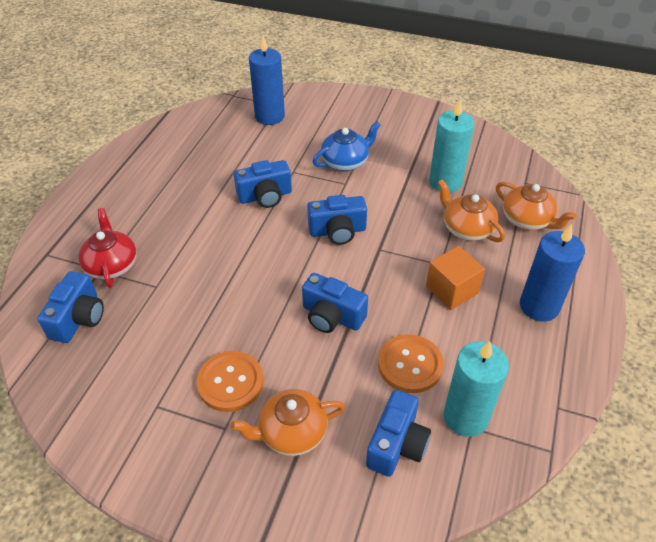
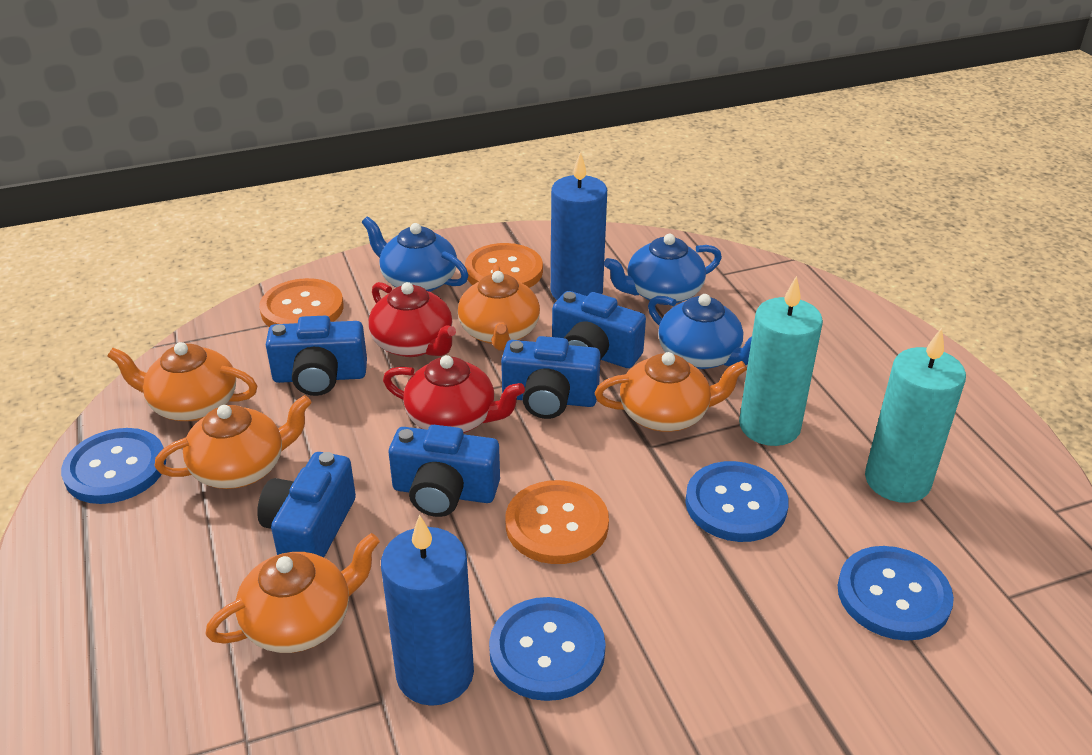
blue button: 0 -> 4
blue teapot: 1 -> 3
orange button: 2 -> 3
orange cube: 1 -> 0
orange teapot: 3 -> 5
red teapot: 1 -> 2

